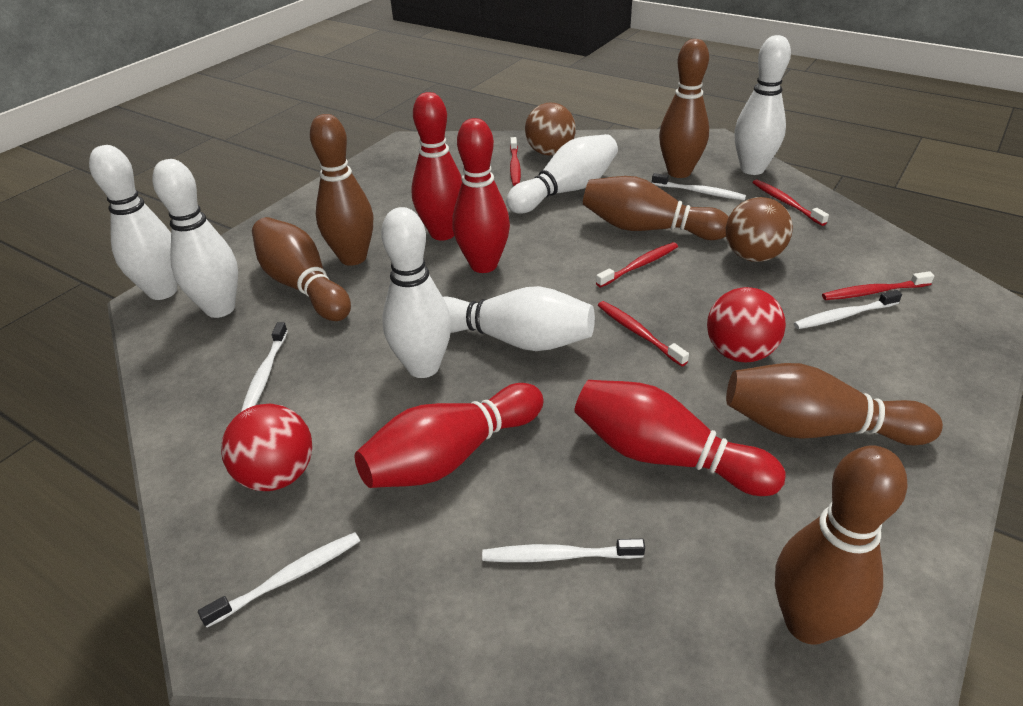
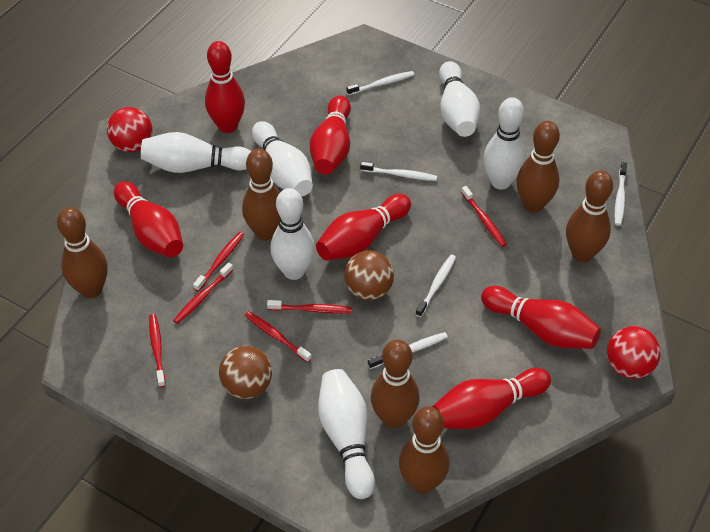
red bowling pin: 4 -> 6
red toothbrush: 5 -> 6

